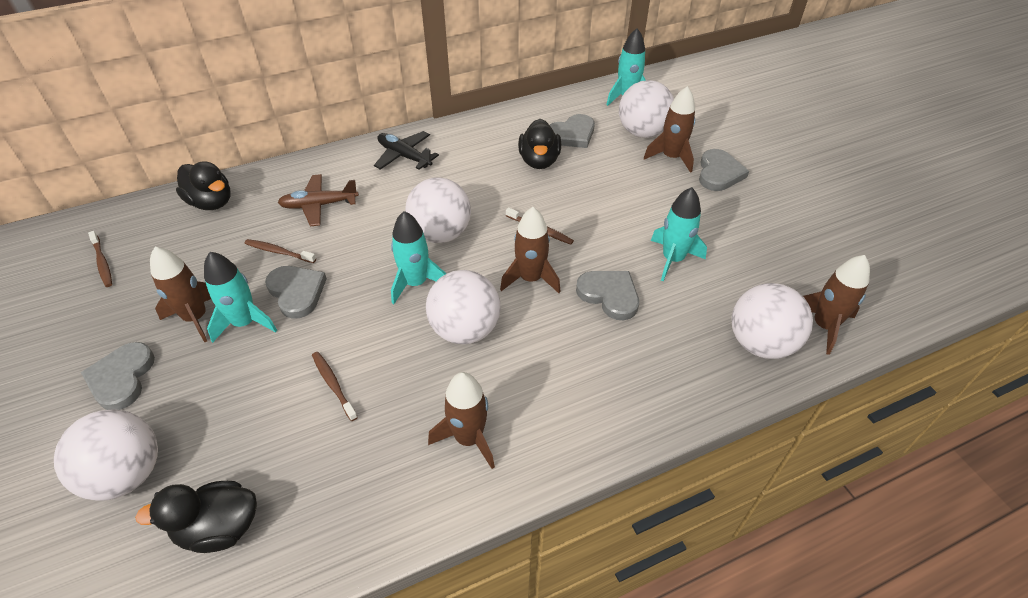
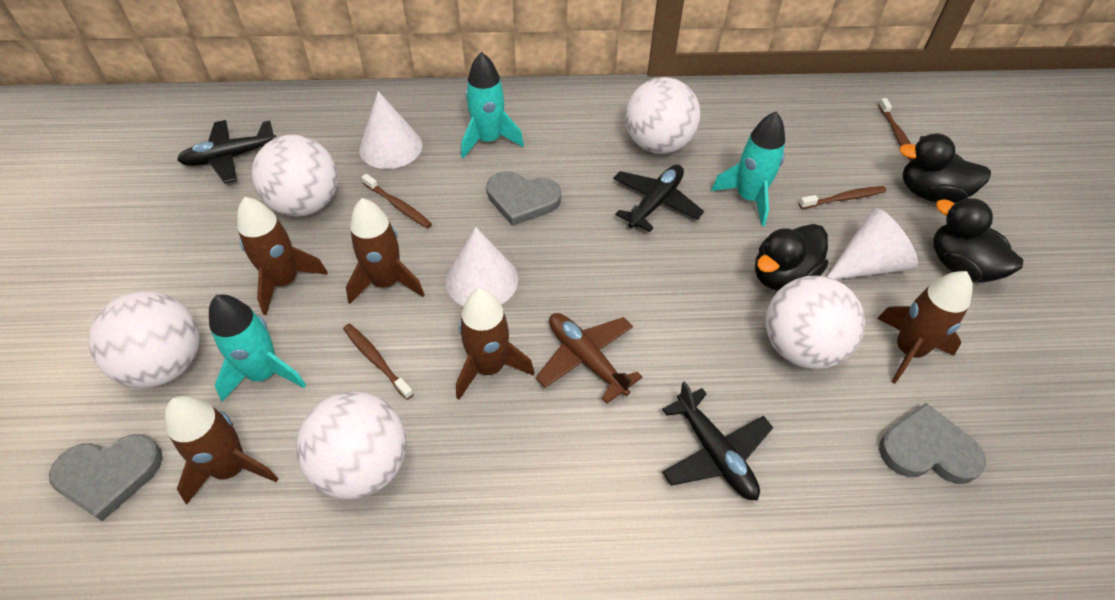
black plane: 1 -> 3
grey heart: 5 -> 3
turquoise rocket: 4 -> 3
white cone: 0 -> 3

